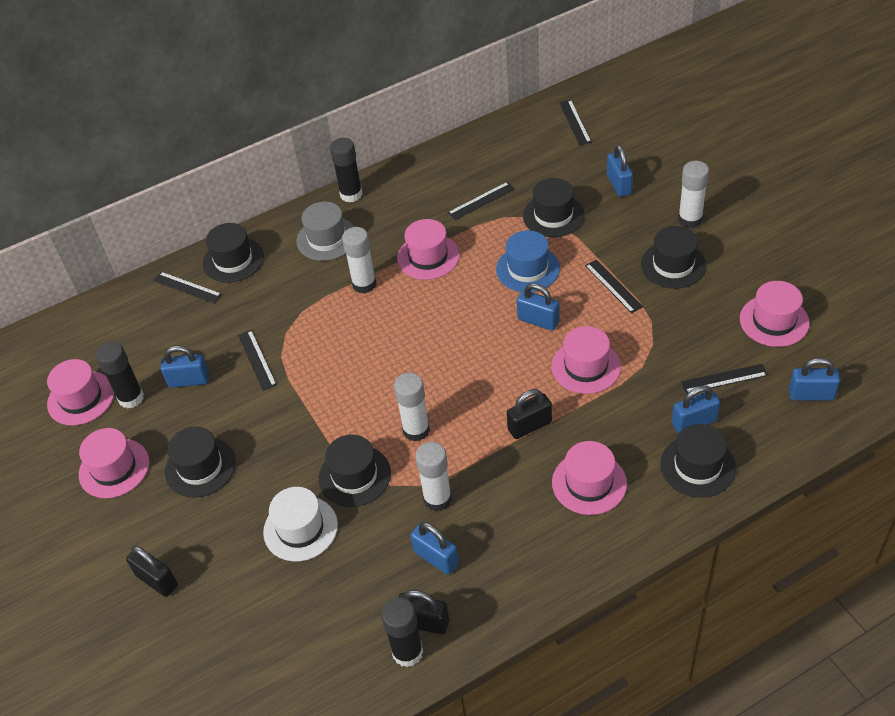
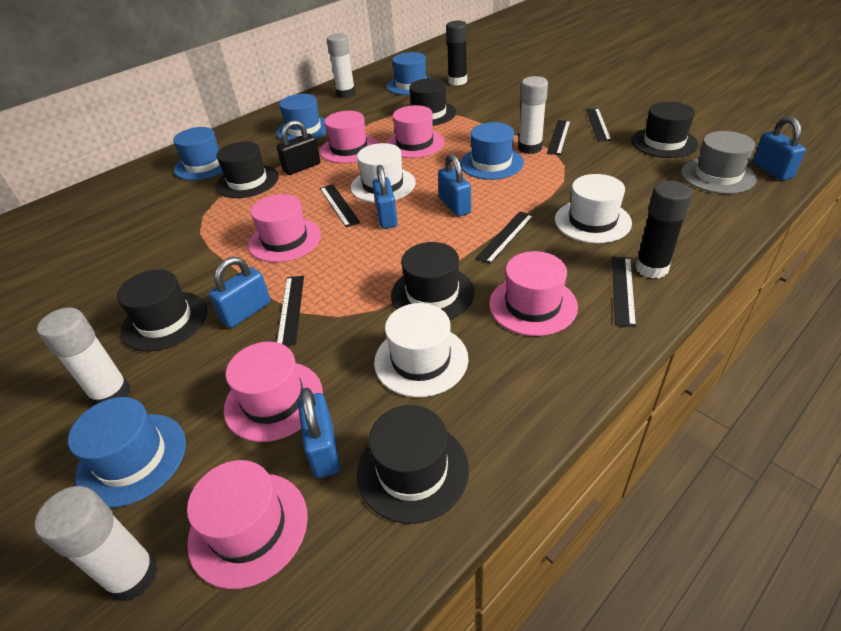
black glue stick: 3 -> 2
black padlock: 3 -> 1
blue hat: 1 -> 5
blue padlock: 6 -> 5
white hat: 1 -> 3

